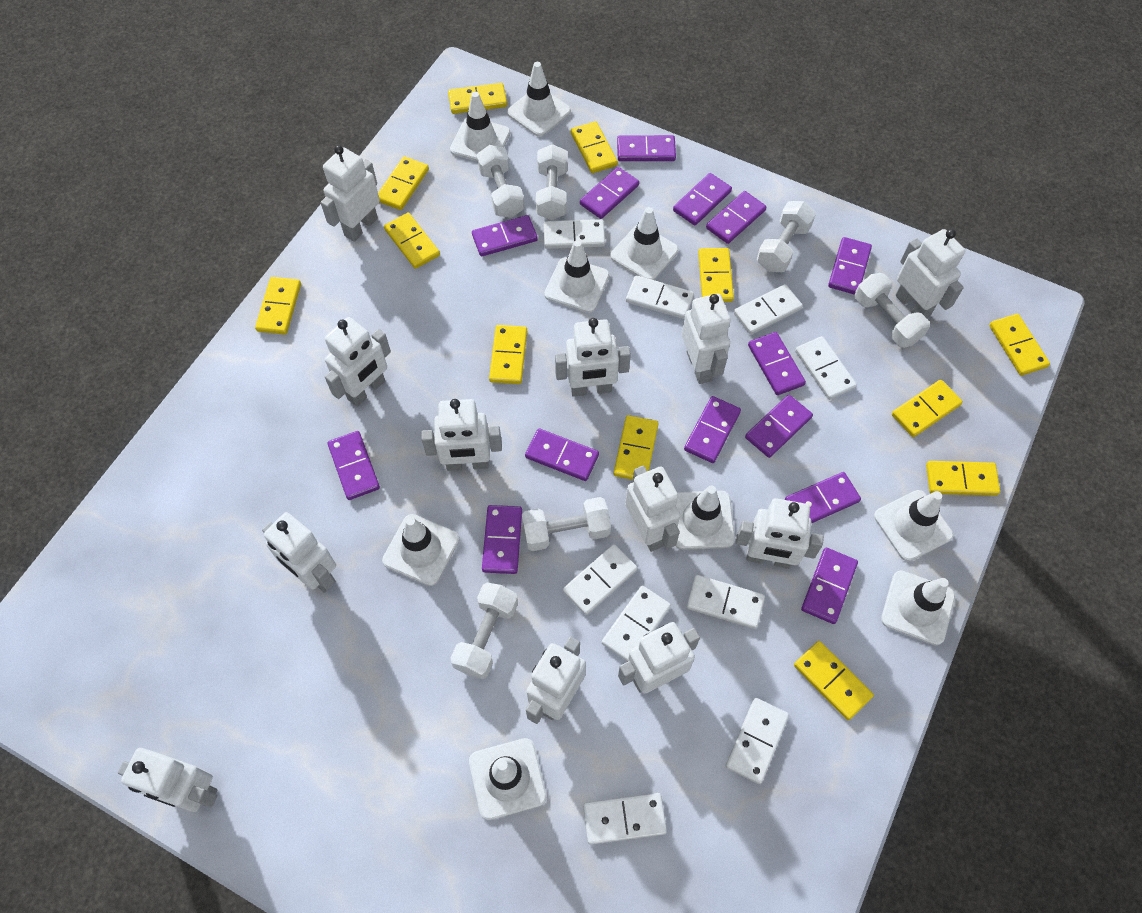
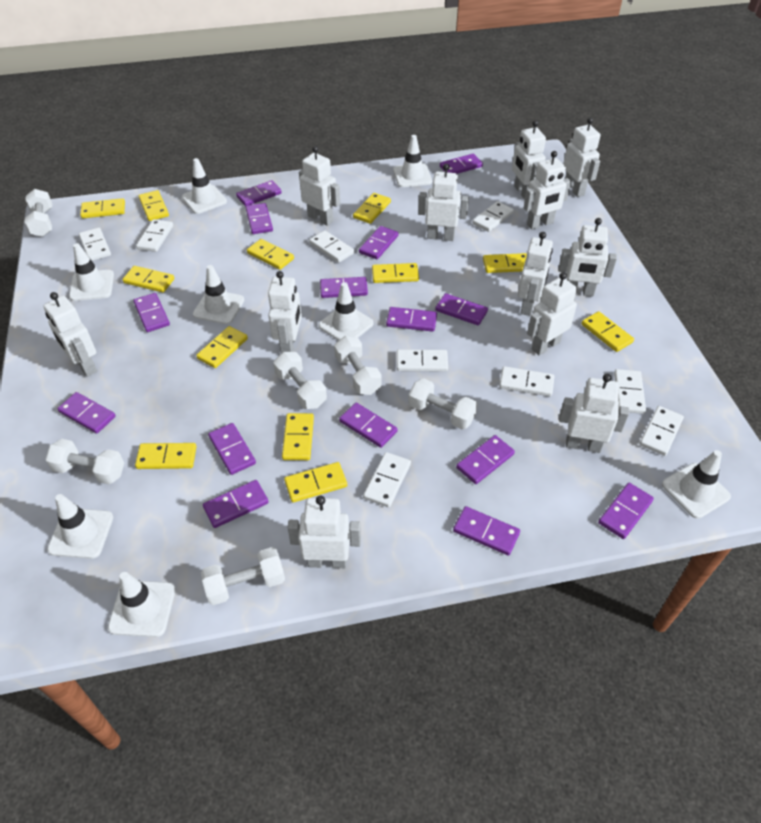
purple domino: 14 -> 15
white traffic cone: 9 -> 8

